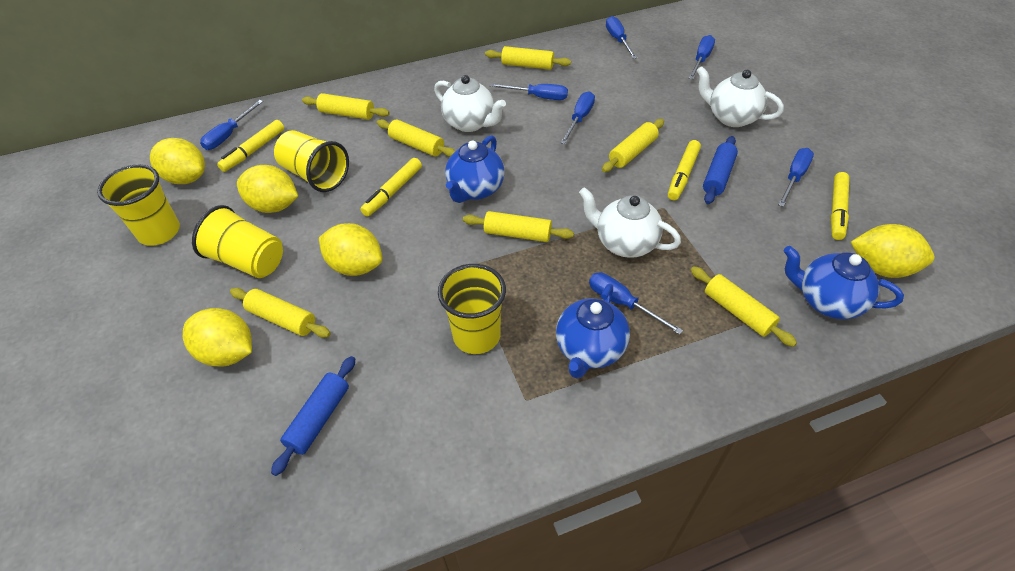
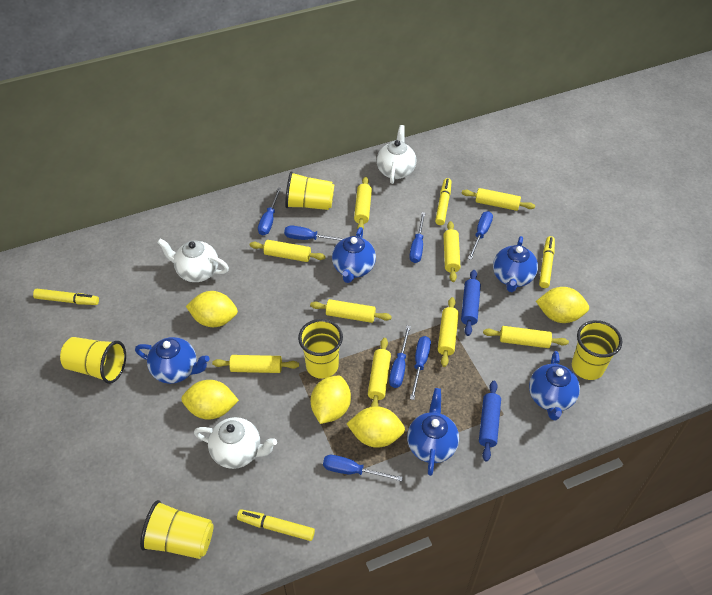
blue teapot: 3 -> 5
yellow cup: 4 -> 5
yellow rolling pin: 7 -> 9

